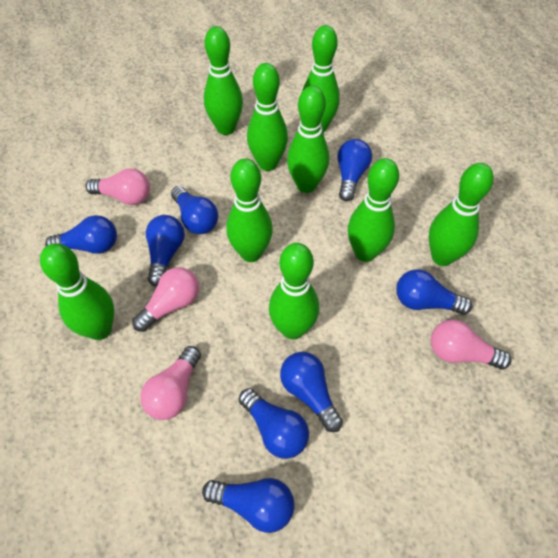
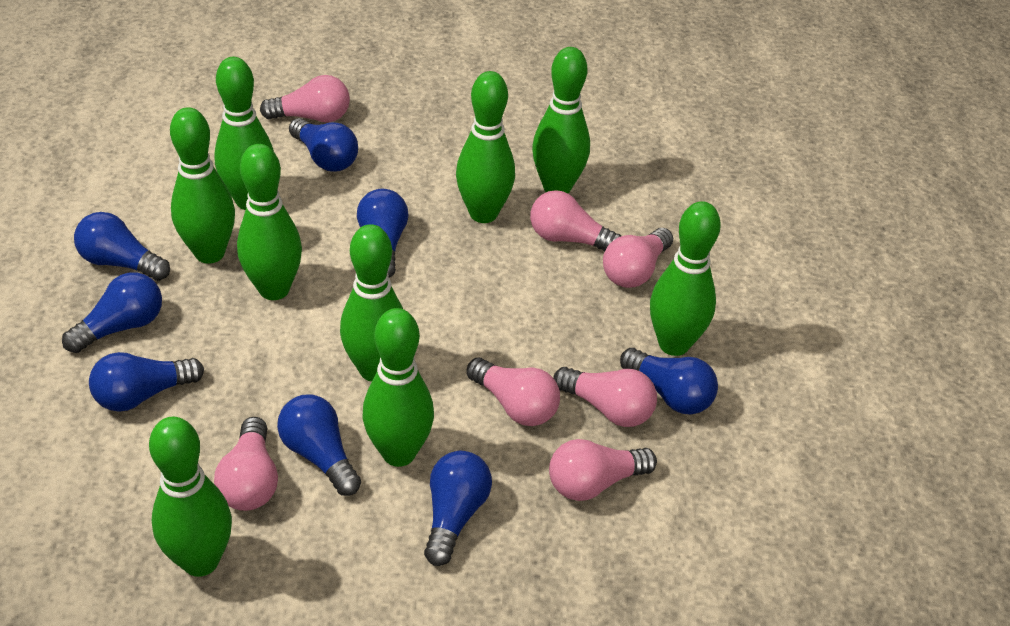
pink light bulb: 4 -> 7

